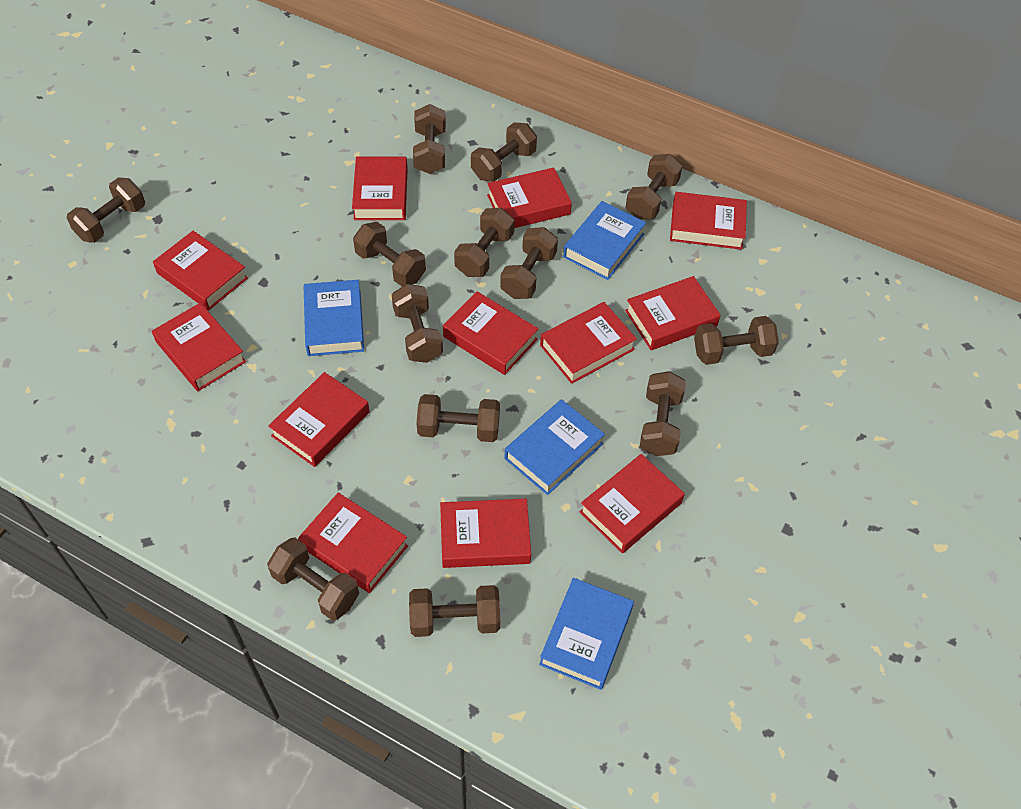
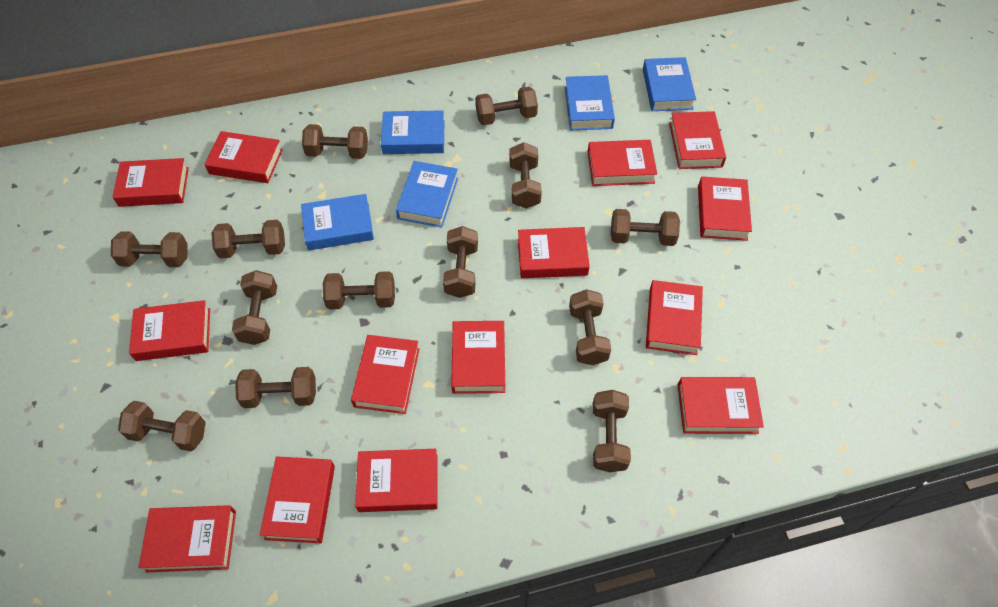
blue book: 4 -> 5
red book: 12 -> 14

